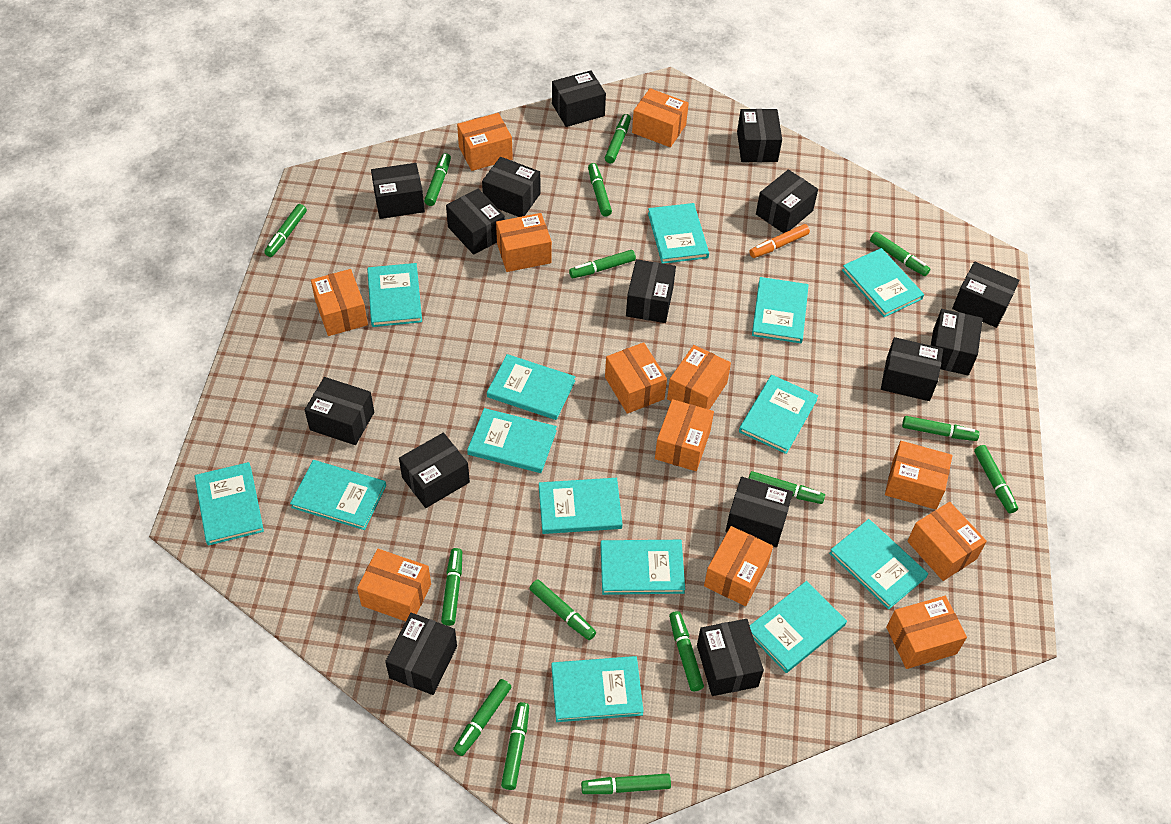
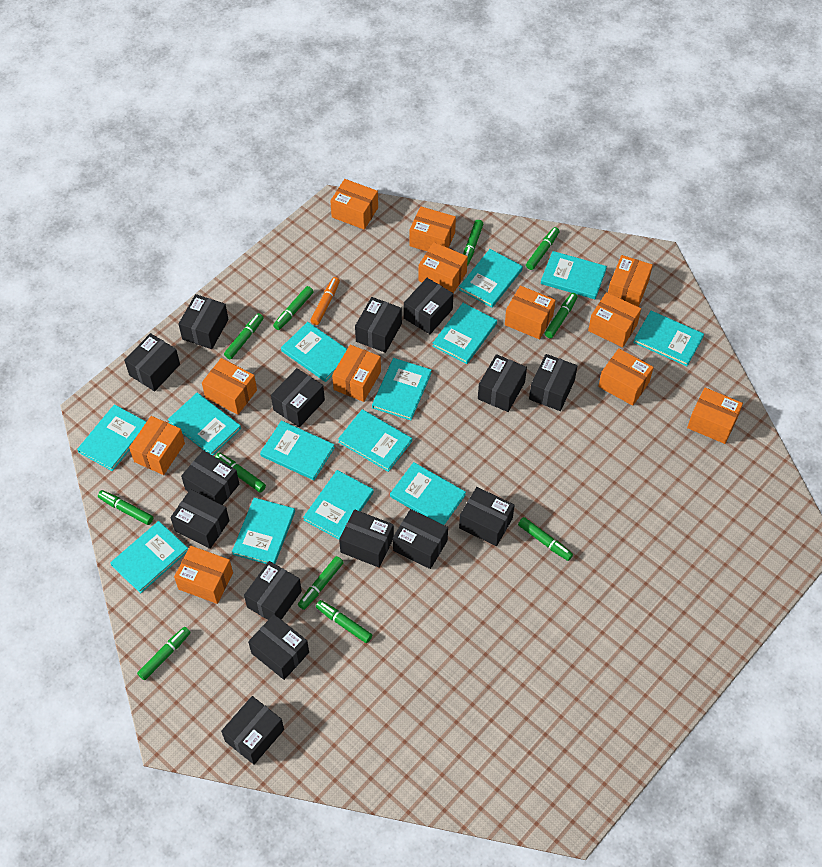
green marker: 15 -> 11

